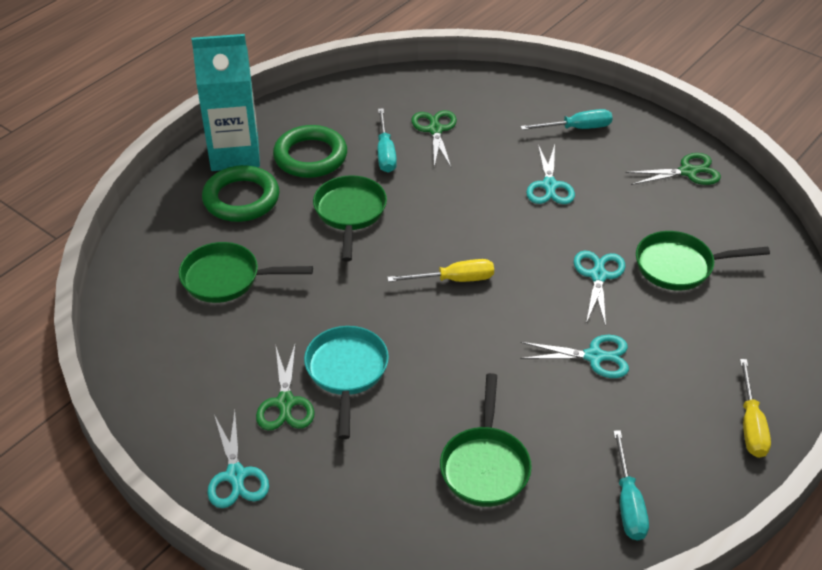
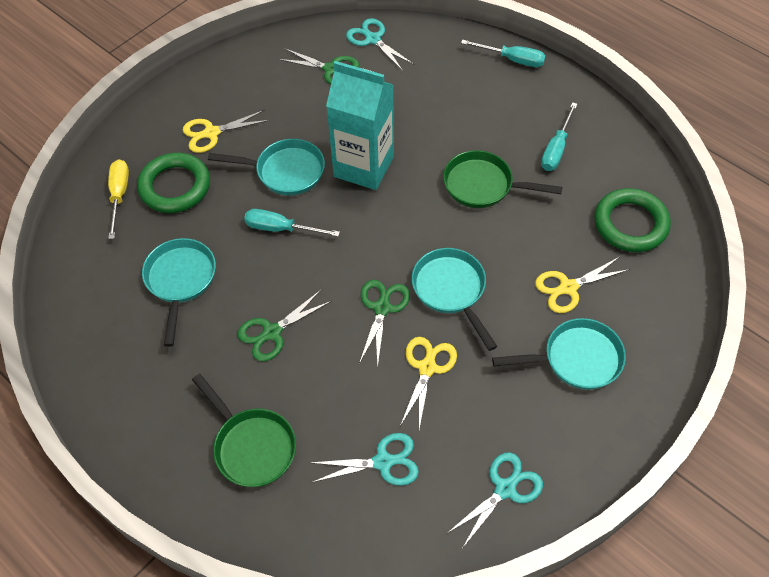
green pan: 4 -> 2
turquoise pan: 1 -> 4
turquoise scissors: 4 -> 3
yellow scissors: 0 -> 3
yellow screwdriver: 2 -> 1

